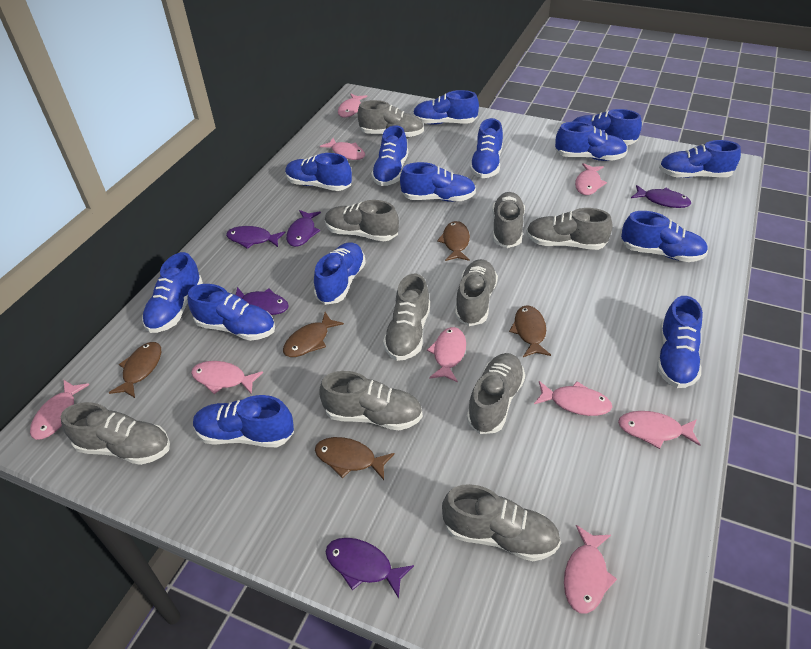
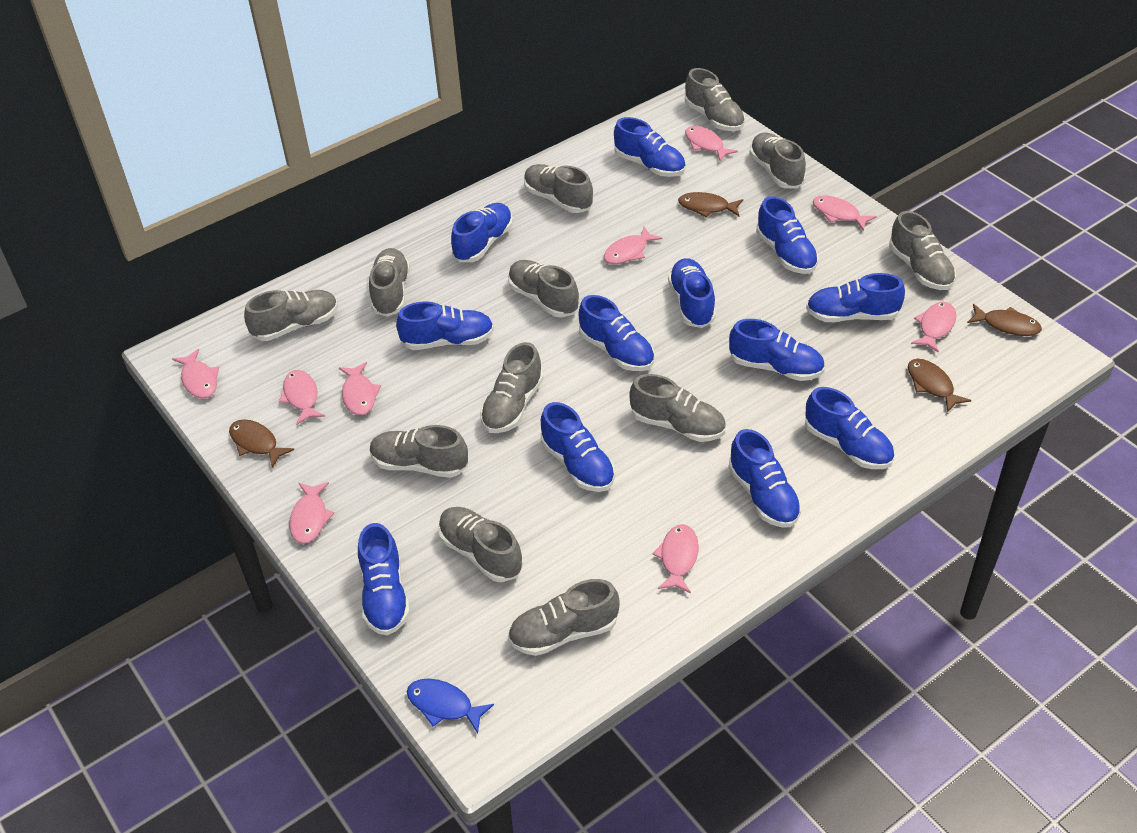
blue fish: 0 -> 1
blue shoe: 14 -> 12
brown fish: 5 -> 4
grey shoe: 10 -> 12
purple fish: 5 -> 0

